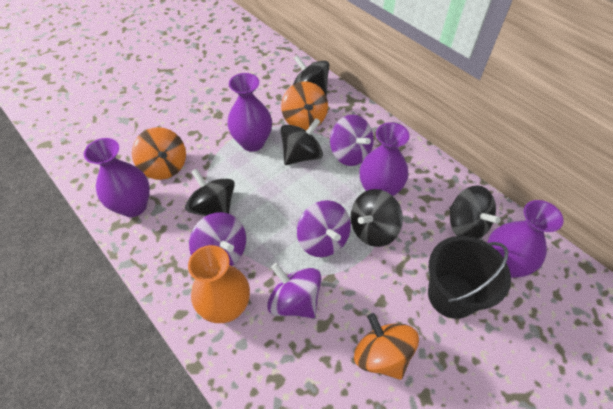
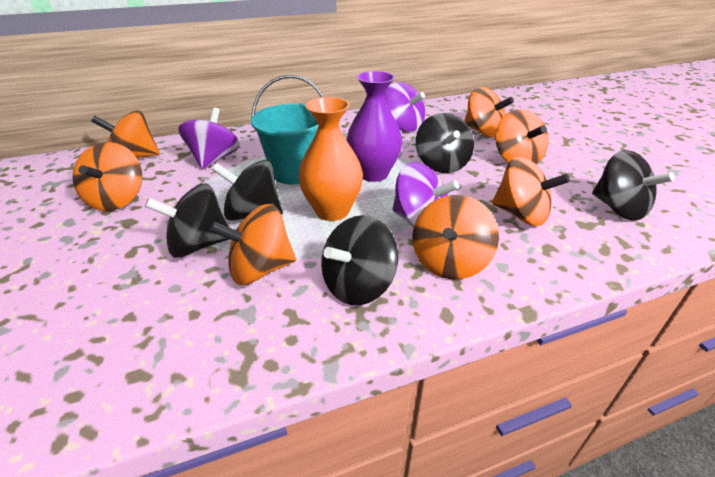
black bucket: 1 -> 0
orange spinning top: 3 -> 7
purple spinning top: 4 -> 3
purple vase: 4 -> 1
turquoise bucket: 0 -> 1

